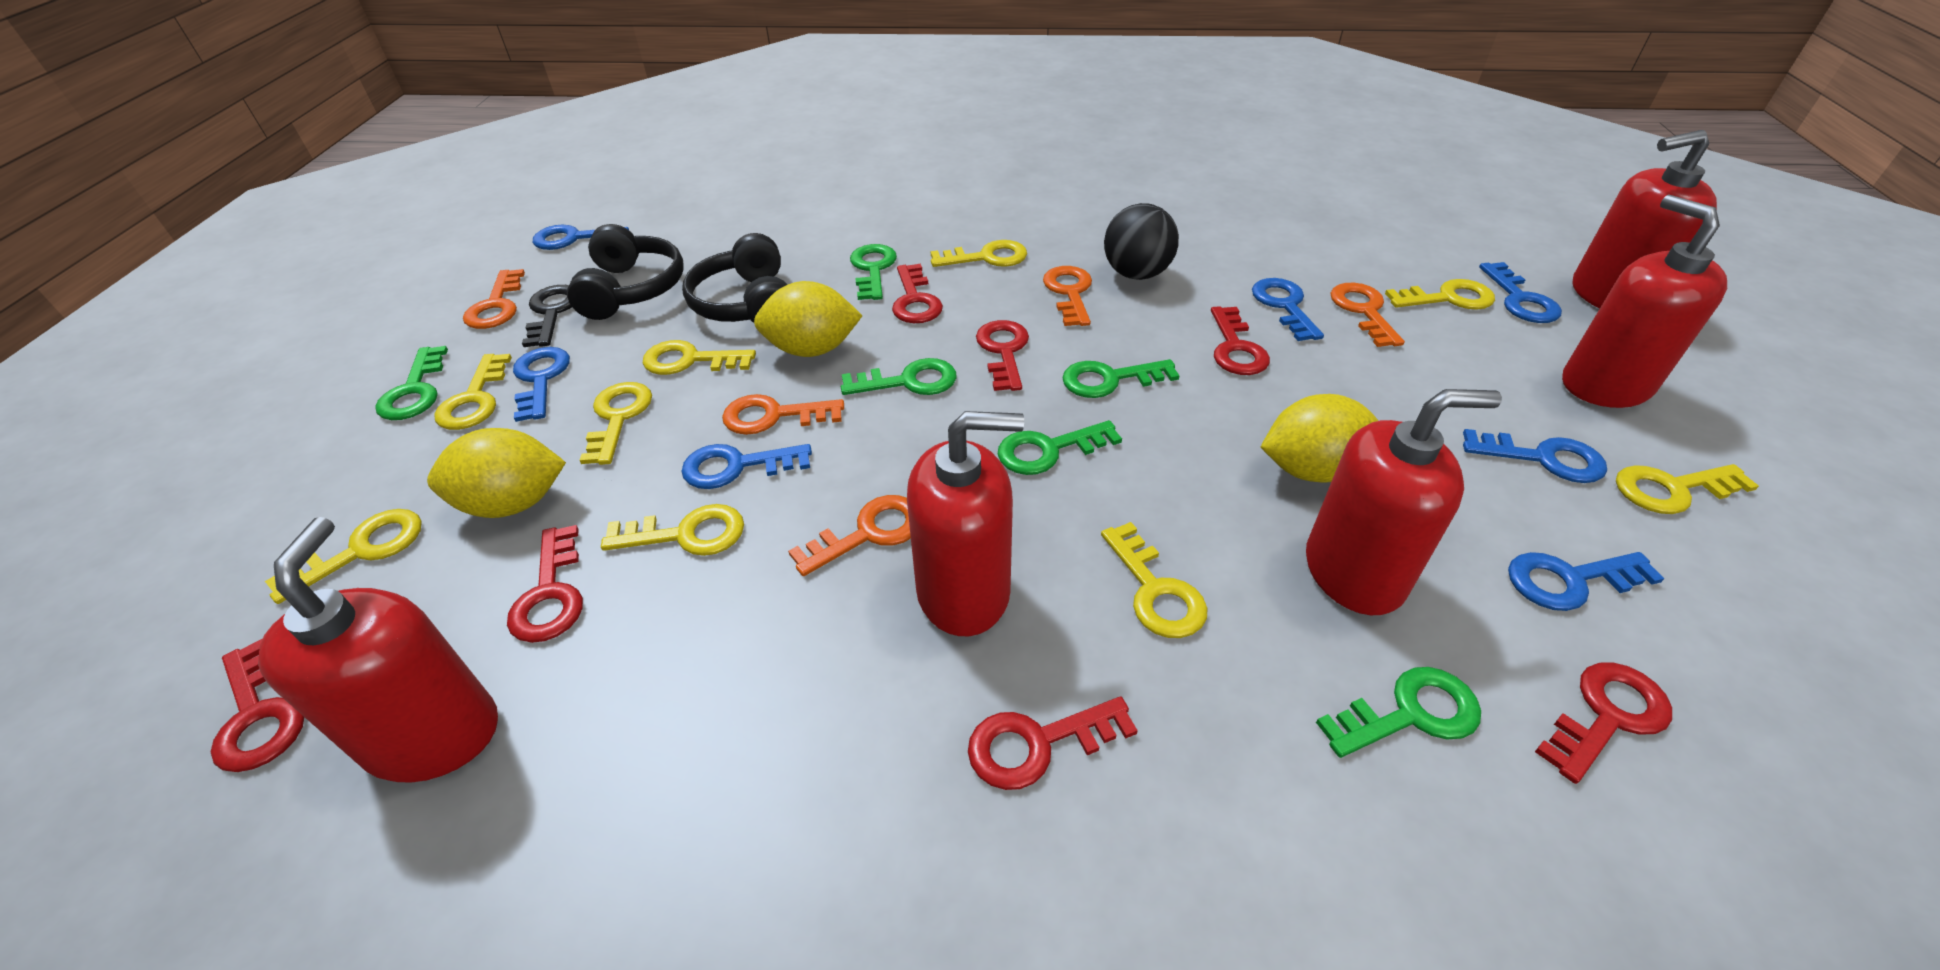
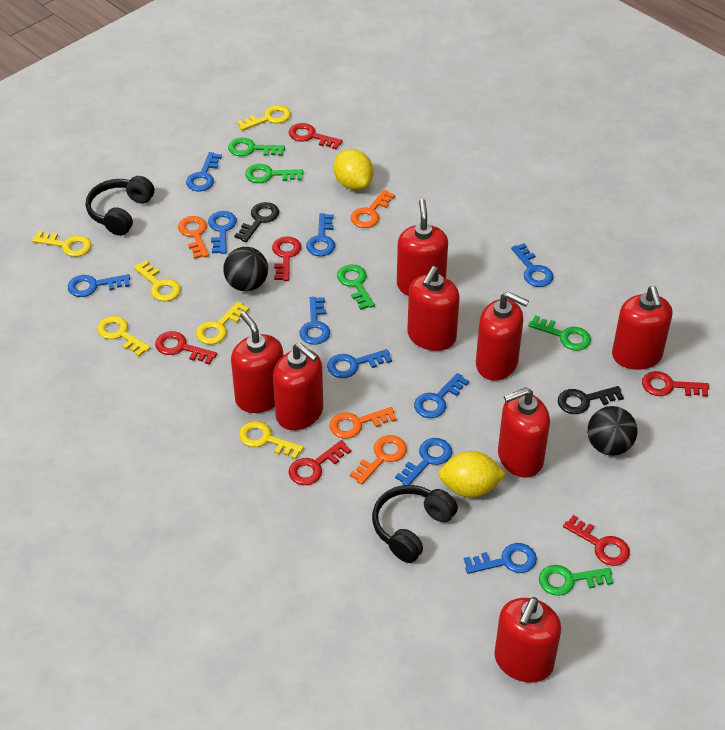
black ball: 1 -> 2
black key: 1 -> 2
blue key: 7 -> 10
green key: 6 -> 5
orange key: 5 -> 4
red key: 7 -> 6
red soap dispenser: 5 -> 8
yellow key: 9 -> 6
yellow lemon: 3 -> 2

